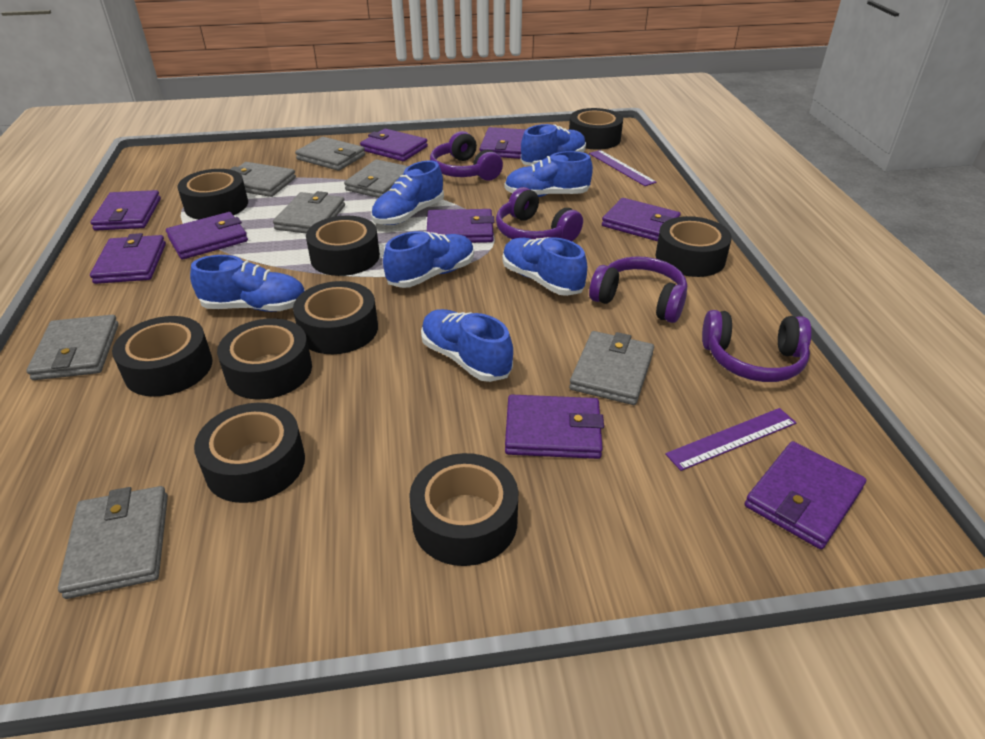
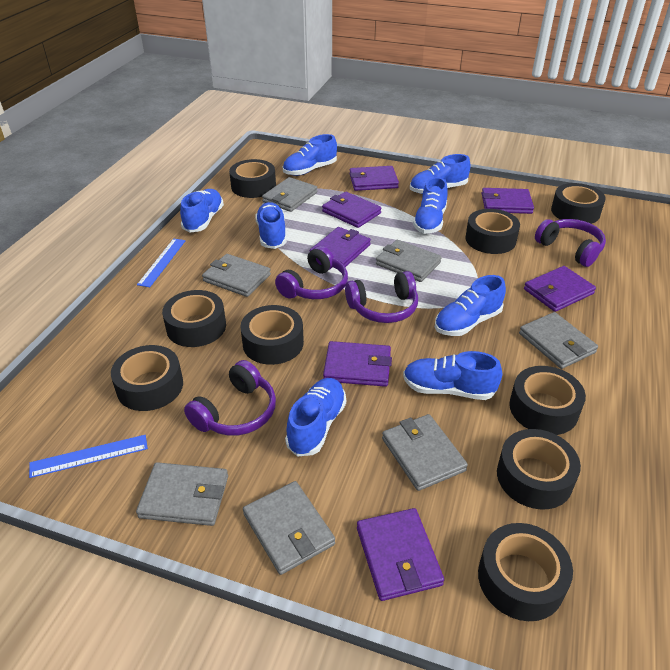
blue ruler: 0 -> 2
blue shoe: 7 -> 8
purple ruler: 2 -> 0
purple wallet: 9 -> 7

